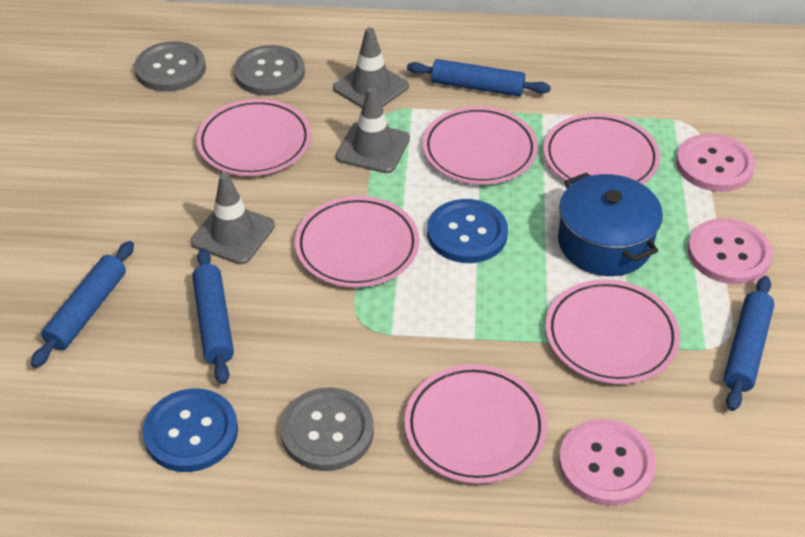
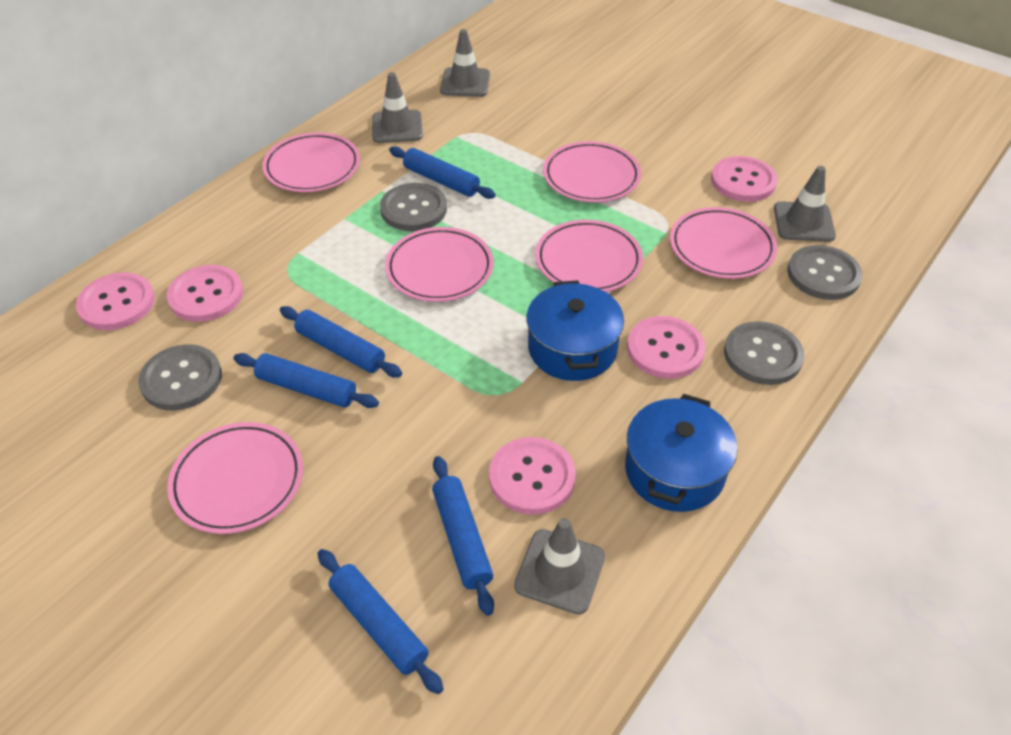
blue button: 2 -> 0
blue pot: 1 -> 2
blue rolling pin: 4 -> 5
grey button: 3 -> 4
grey traffic cone: 3 -> 4
pink button: 3 -> 5

